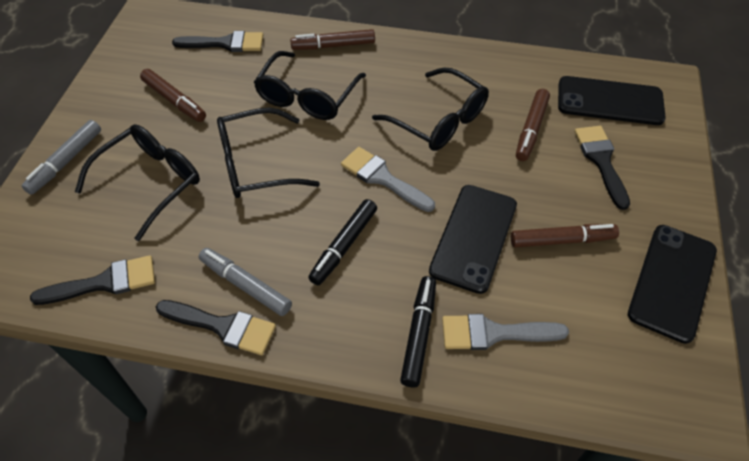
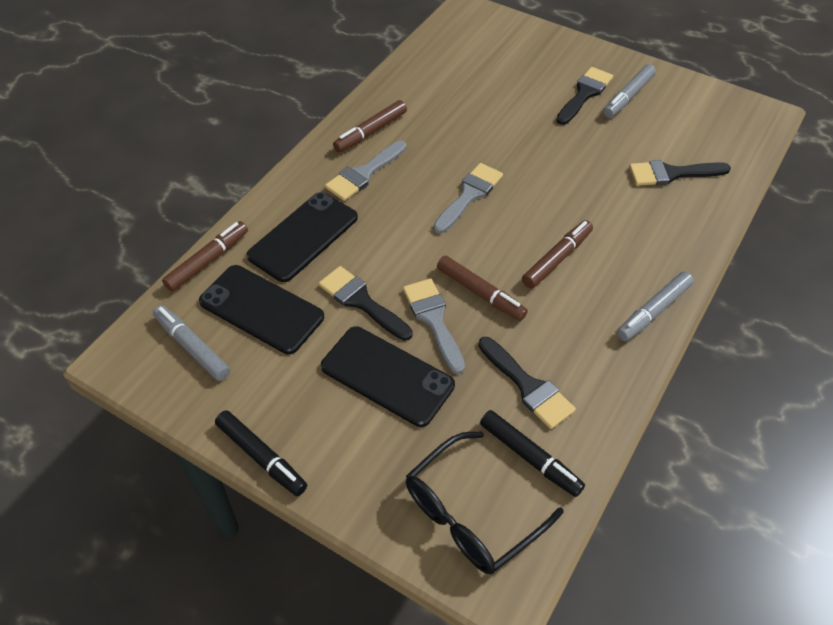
black glasses: 4 -> 1
grey brush: 2 -> 3
grey marker: 2 -> 3

